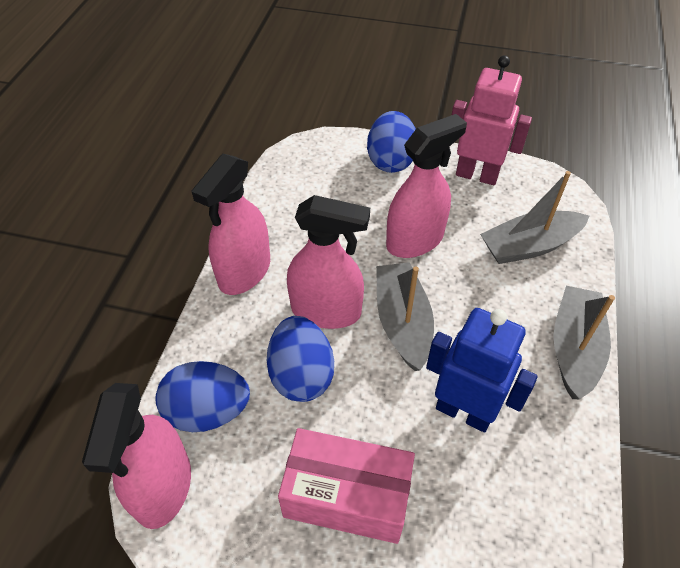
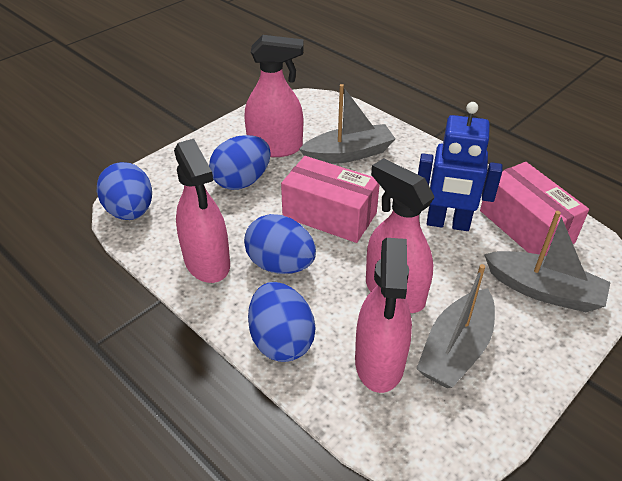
blue egg: 3 -> 4
pink box: 1 -> 2
pink robot: 1 -> 0

